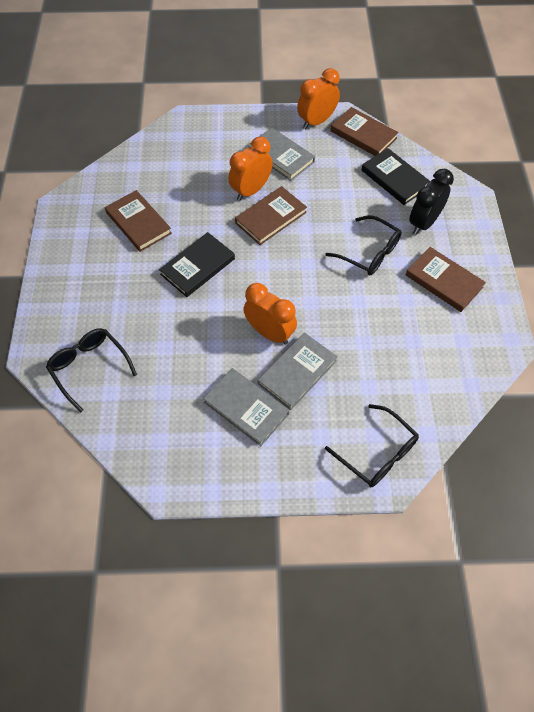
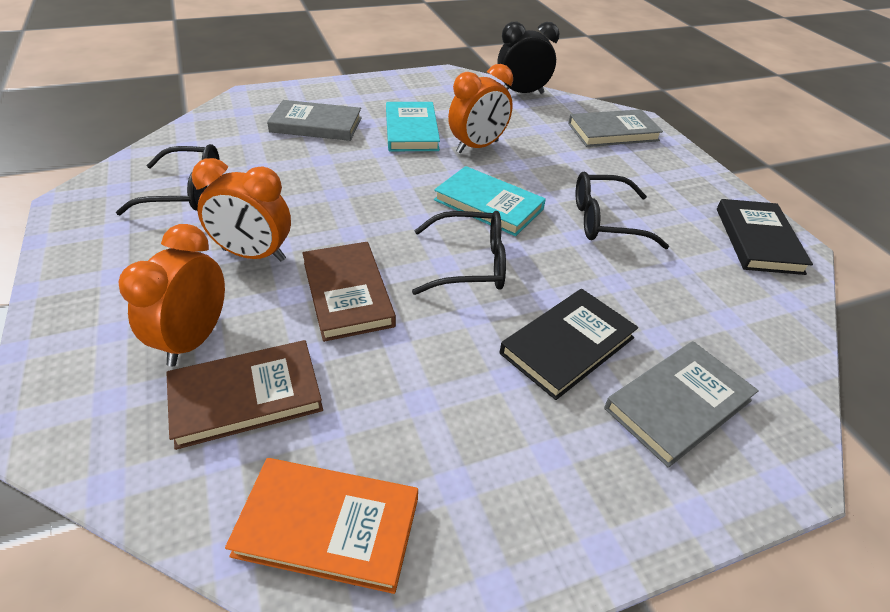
brown book: 4 -> 2
orange book: 0 -> 1
turquoise book: 0 -> 2

